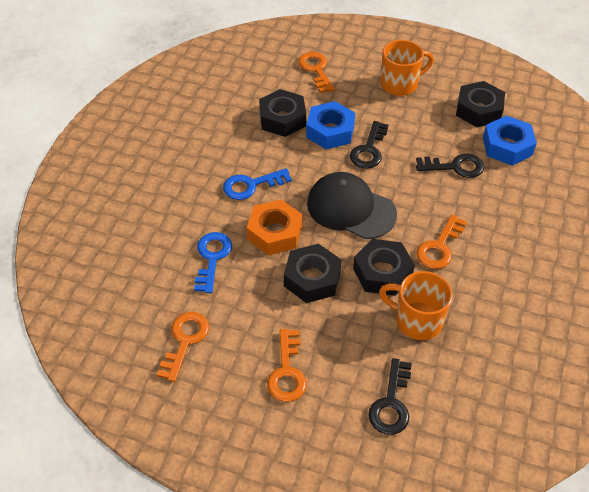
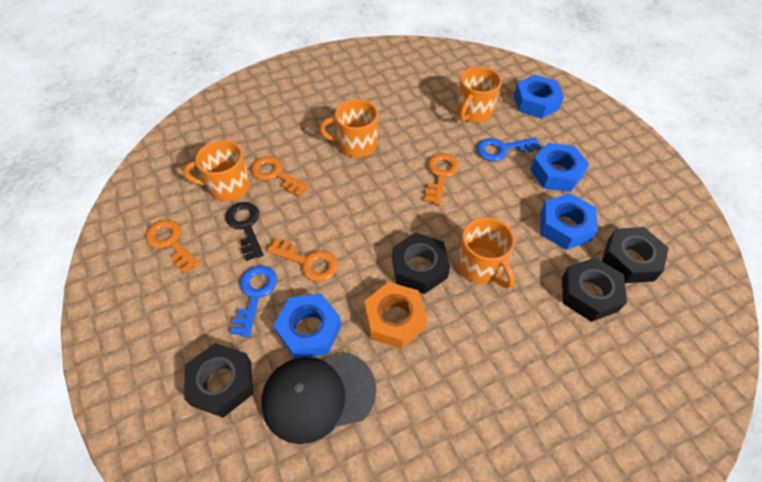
black key: 3 -> 1
blue nut: 2 -> 4
orange mug: 2 -> 4

